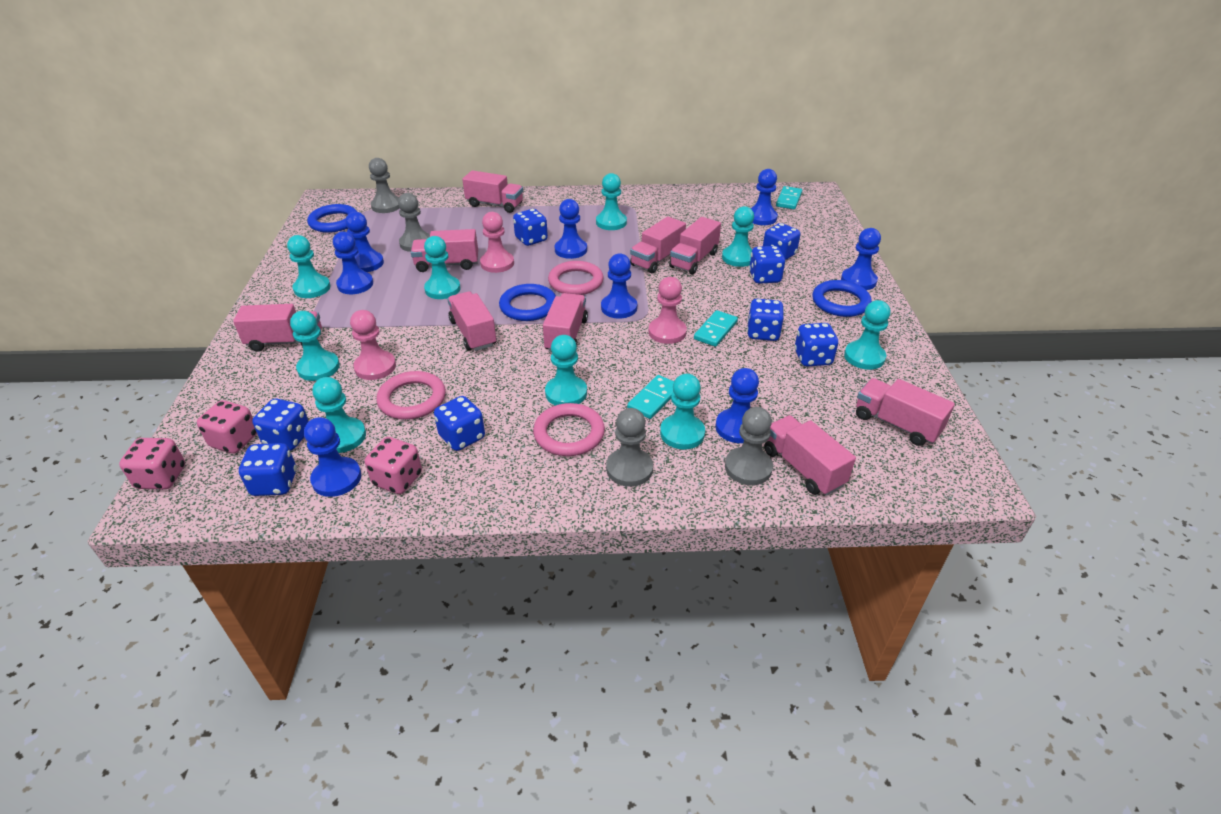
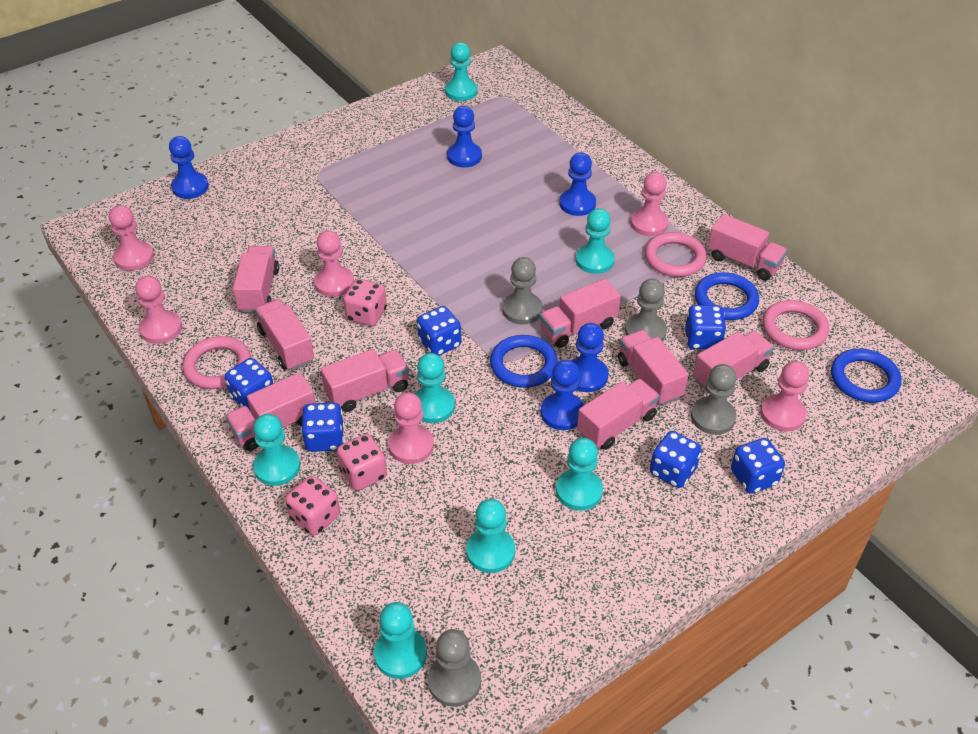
blue dice: 8 -> 6
blue pawn: 8 -> 5
pink pawn: 3 -> 6
turquoise domino: 3 -> 0
turquoise pawn: 9 -> 7

